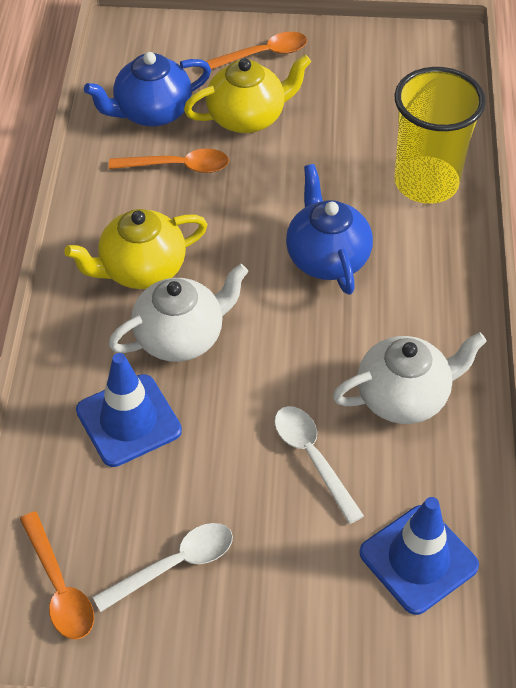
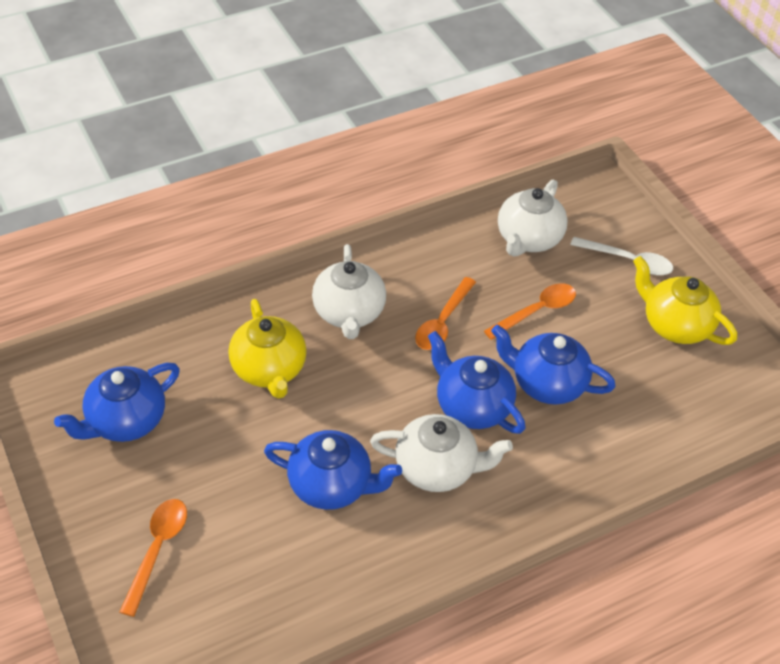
blue teapot: 2 -> 4
blue traffic cone: 2 -> 0
white spoon: 2 -> 1
white teapot: 2 -> 3
yellow cup: 1 -> 0

